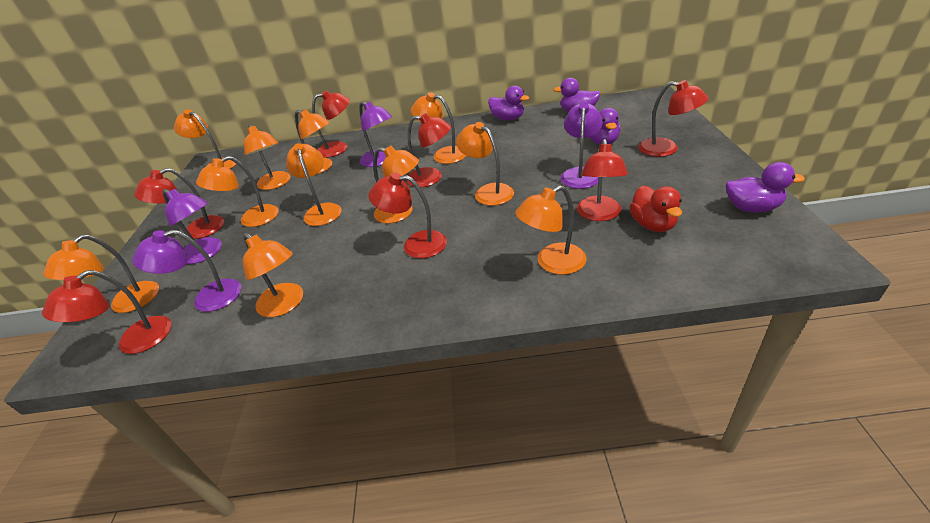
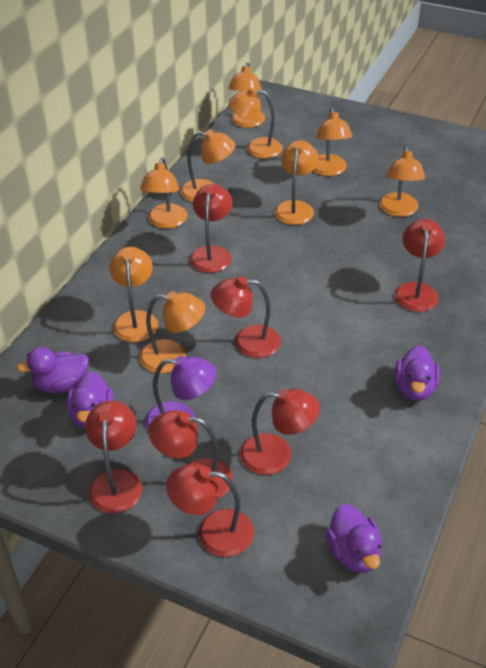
orange lamp: 11 -> 9
purple lamp: 4 -> 1
red duck: 1 -> 0

